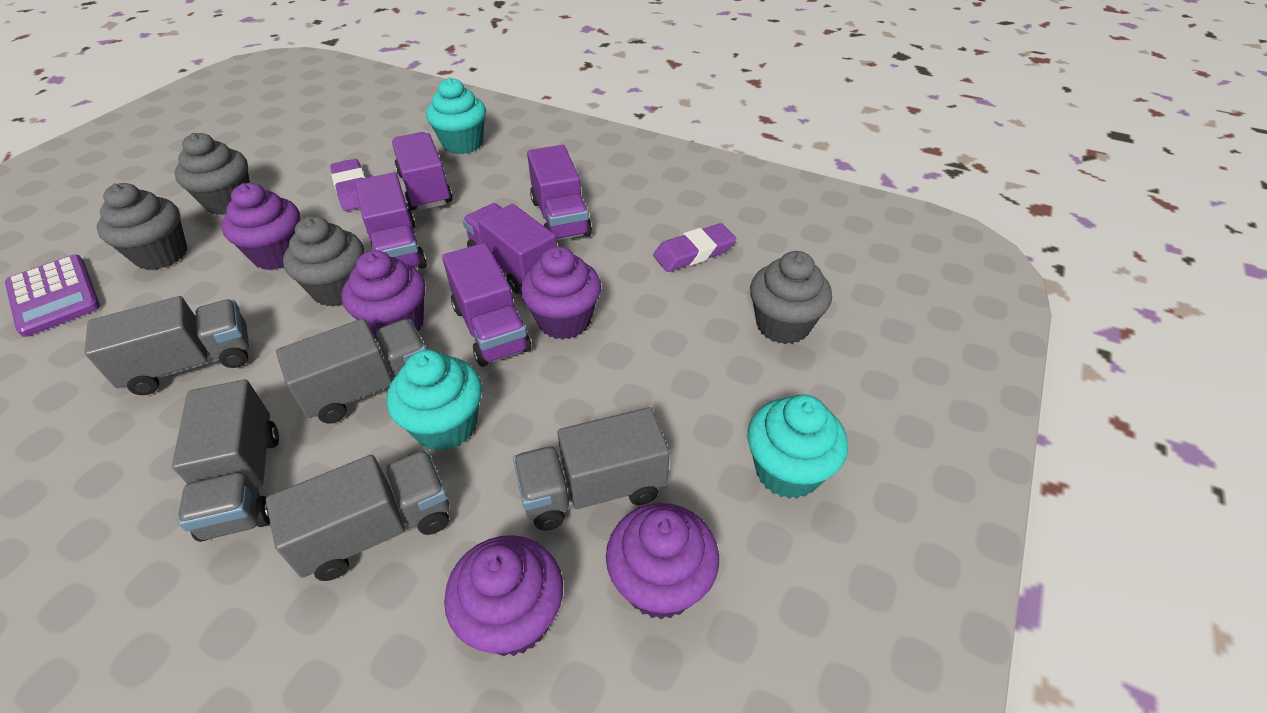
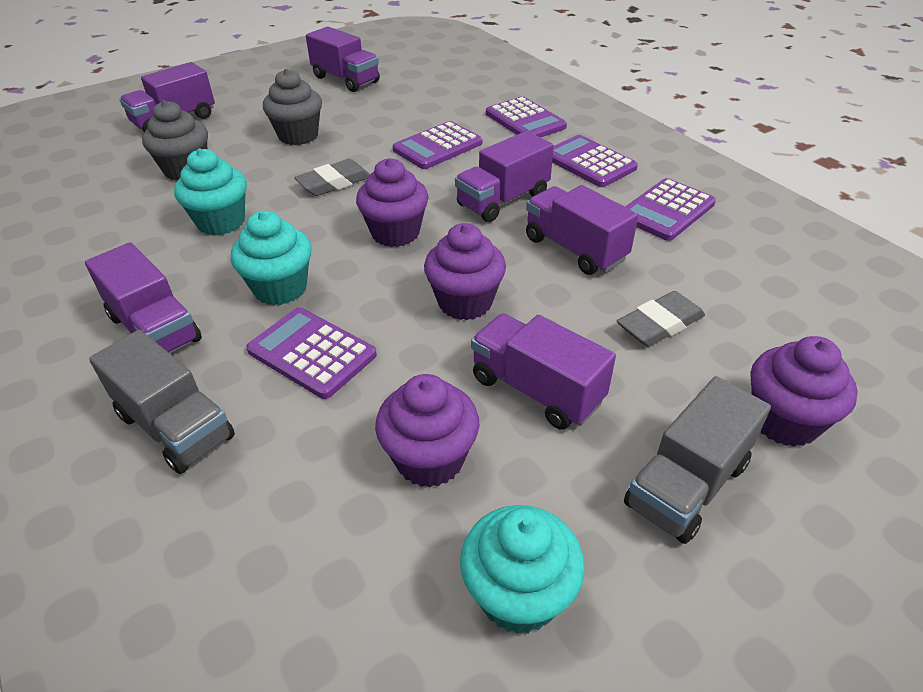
grey cupcake: 4 -> 2
grey eraser: 0 -> 2
grey truck: 5 -> 2
purple calculator: 1 -> 5
purple cupcake: 5 -> 4
purple eraser: 2 -> 0
purple truck: 5 -> 6

